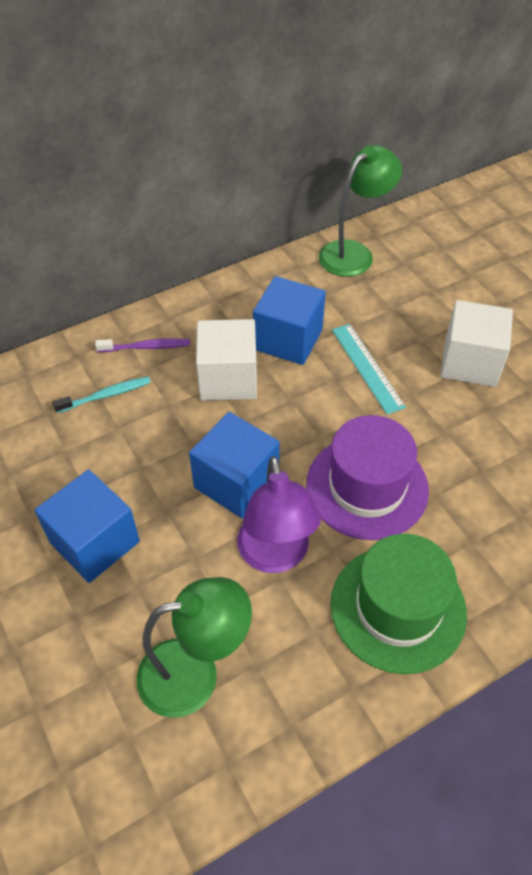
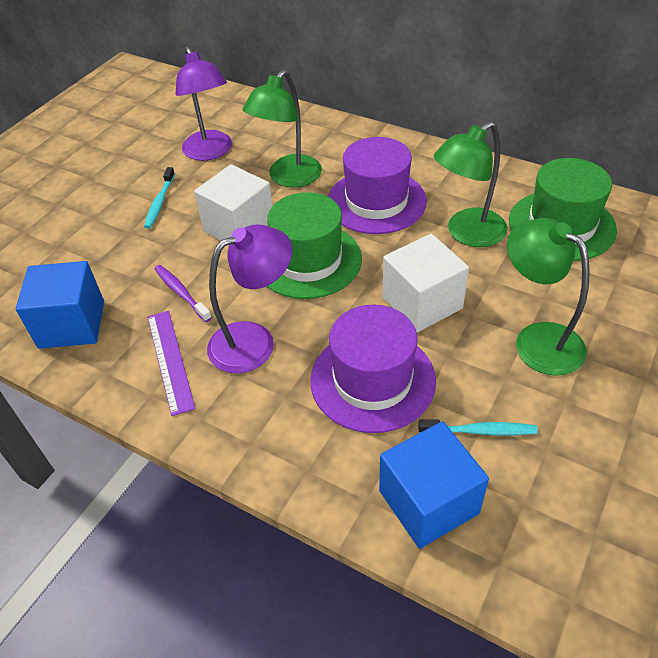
blue cube: 3 -> 2
green hat: 1 -> 2
green lamp: 2 -> 3
purple hat: 1 -> 2
purple lamp: 1 -> 2
purple ruler: 0 -> 1
turquoise ruler: 1 -> 0
turquoise toothbrush: 1 -> 2

